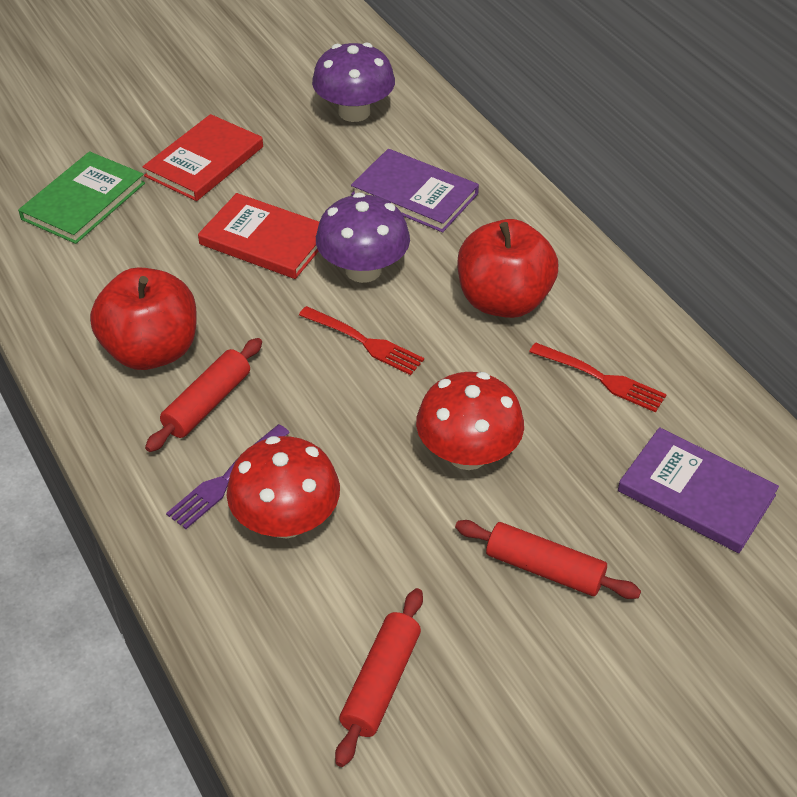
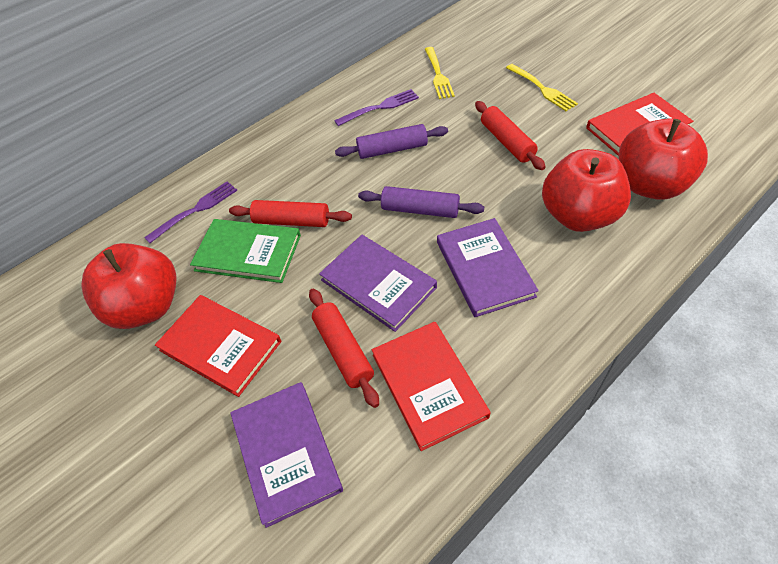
purple book: 2 -> 3
purple fork: 1 -> 2
purple mushroom: 2 -> 0
purple rolling pin: 0 -> 2
red apple: 2 -> 3
red book: 2 -> 3
red fork: 2 -> 0
red mushroom: 2 -> 0
yellow fork: 0 -> 2

